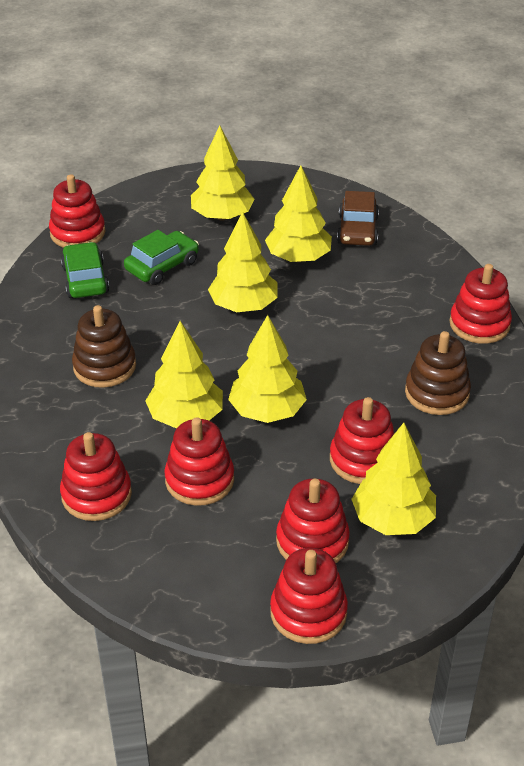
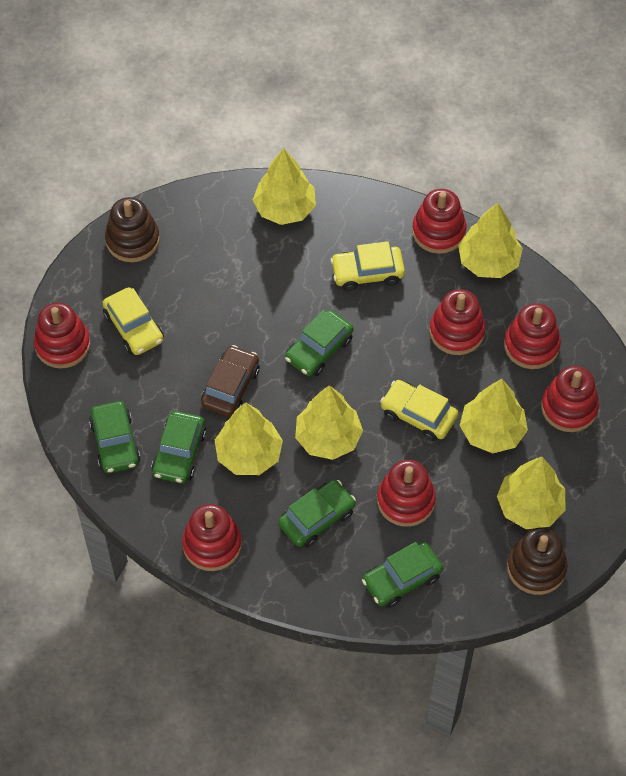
green car: 2 -> 5
yellow car: 0 -> 3

